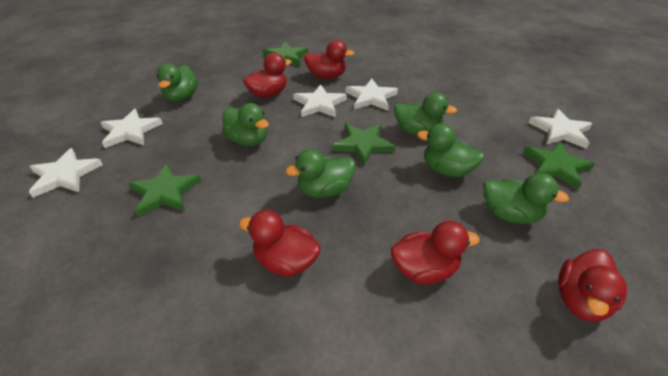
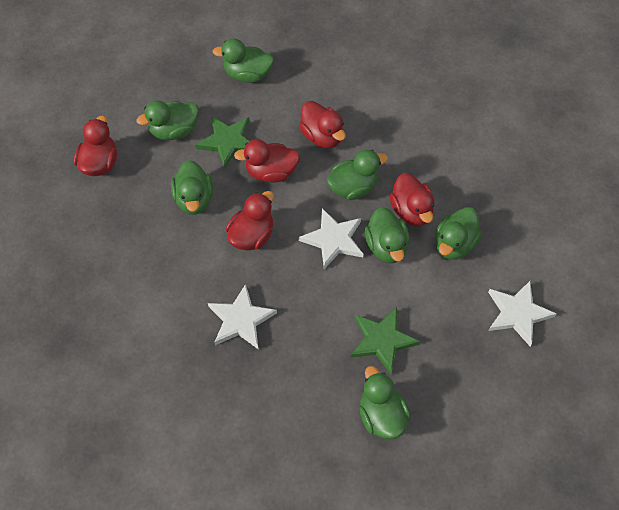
green duck: 6 -> 7
green star: 4 -> 2
white star: 5 -> 3

